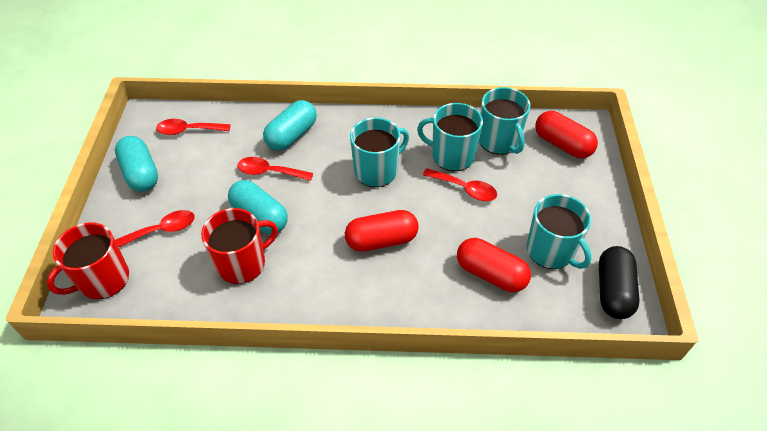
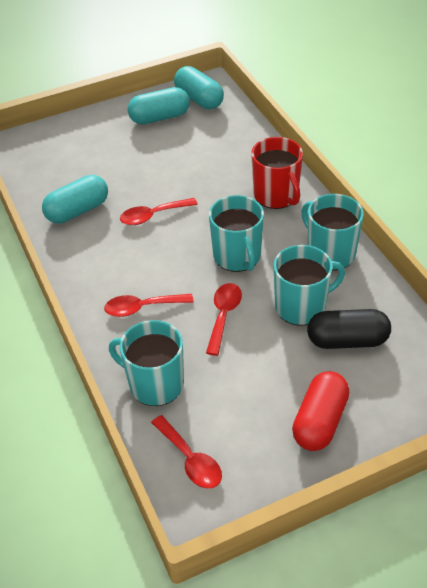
red capsule: 3 -> 1
red mug: 2 -> 1

